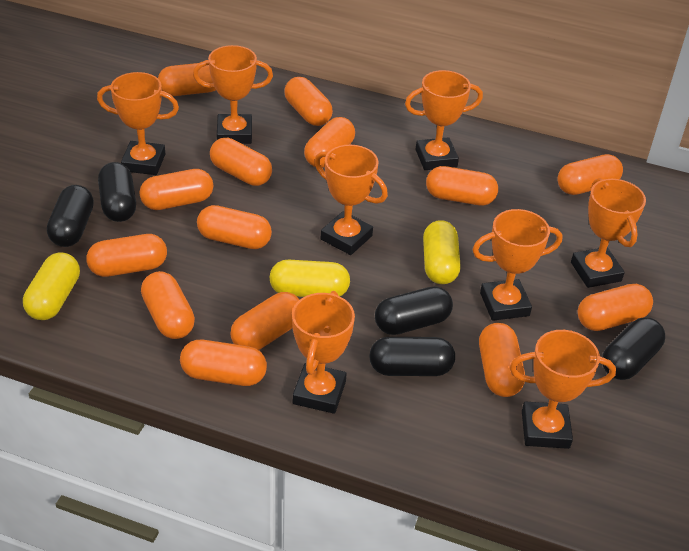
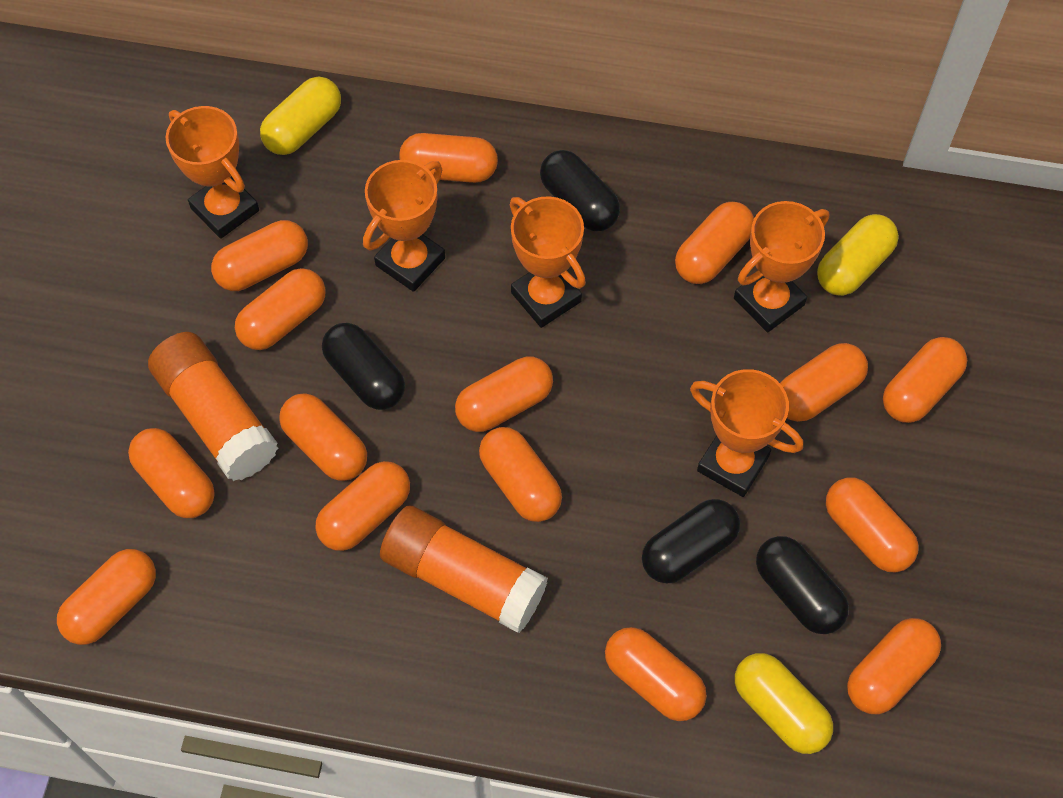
black capsule: 5 -> 4
orange capsule: 14 -> 15
orange glue stick: 0 -> 2
orange trophy: 8 -> 5

